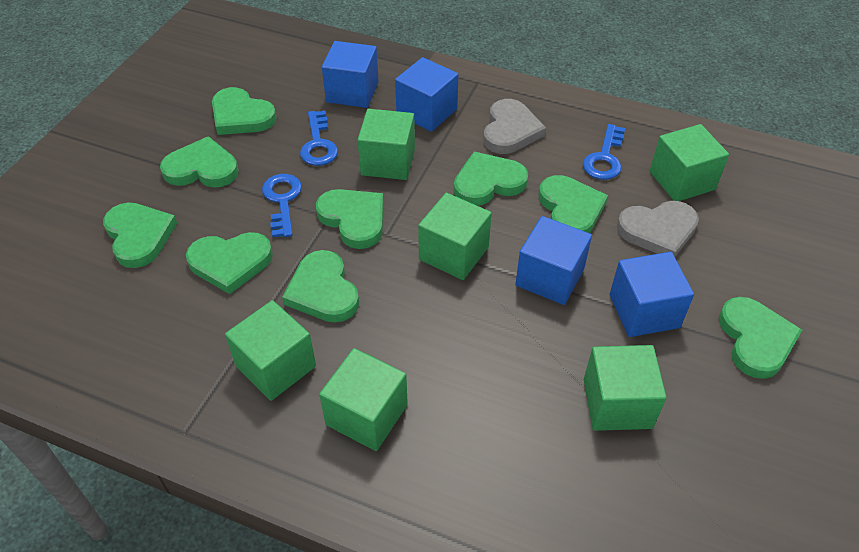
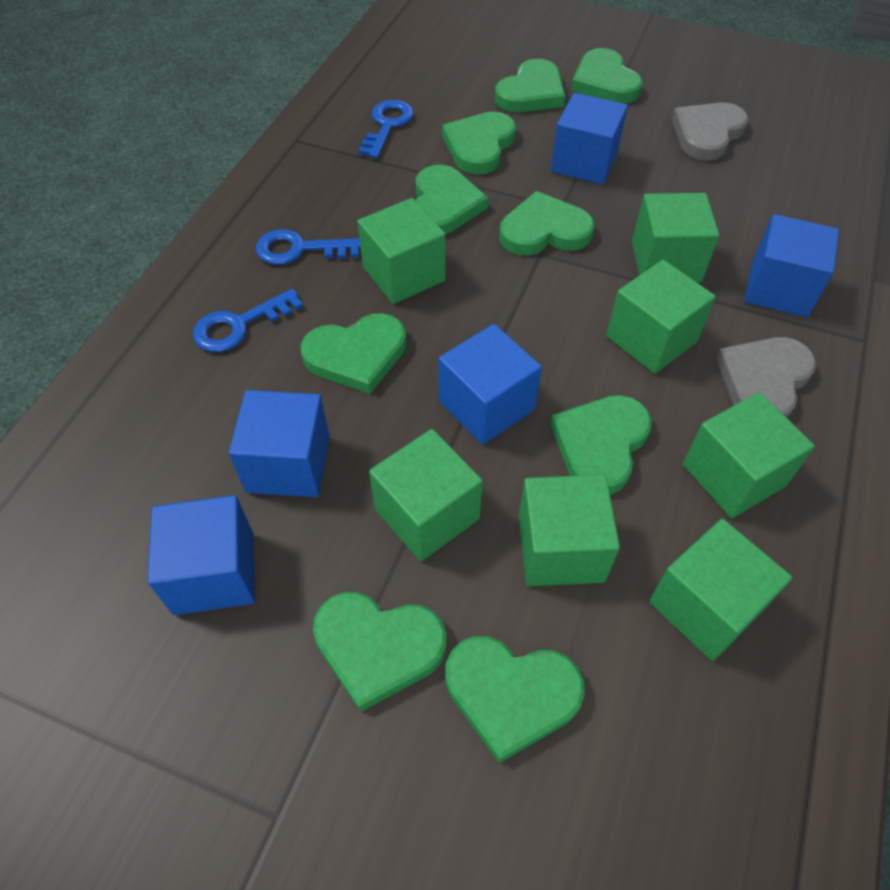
blue cube: 4 -> 5
green cube: 6 -> 7

